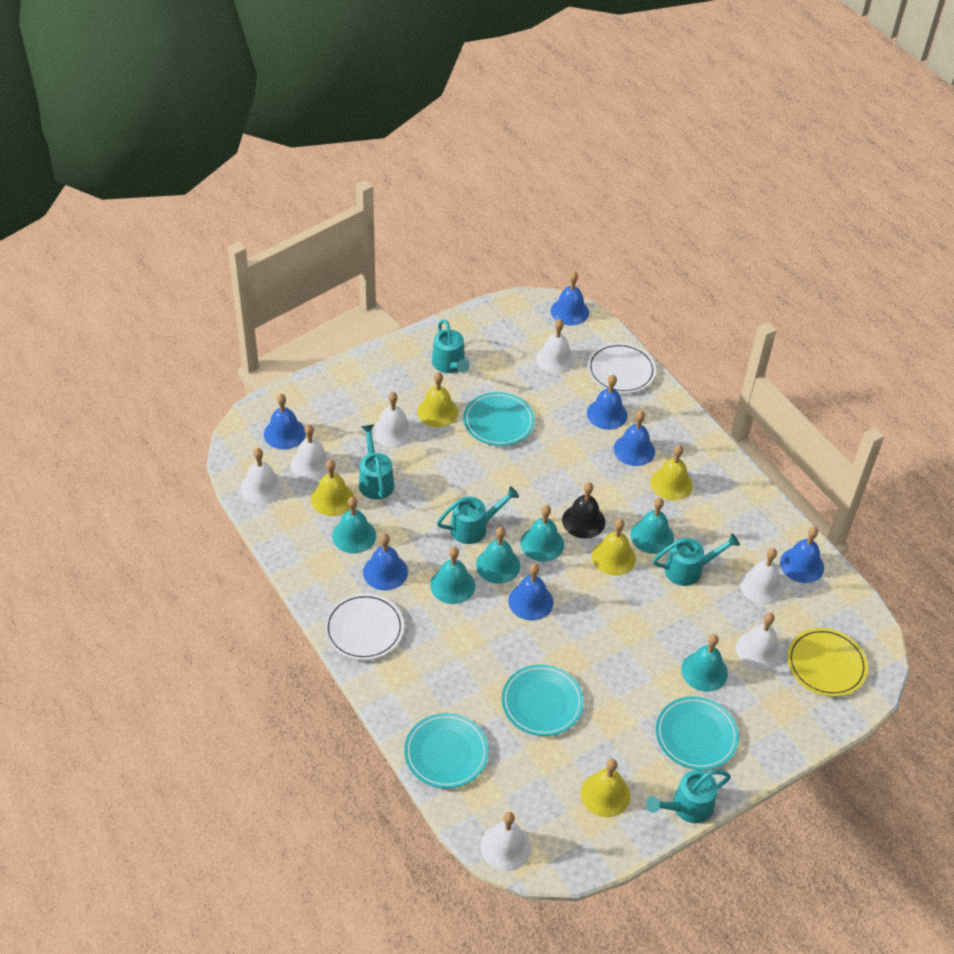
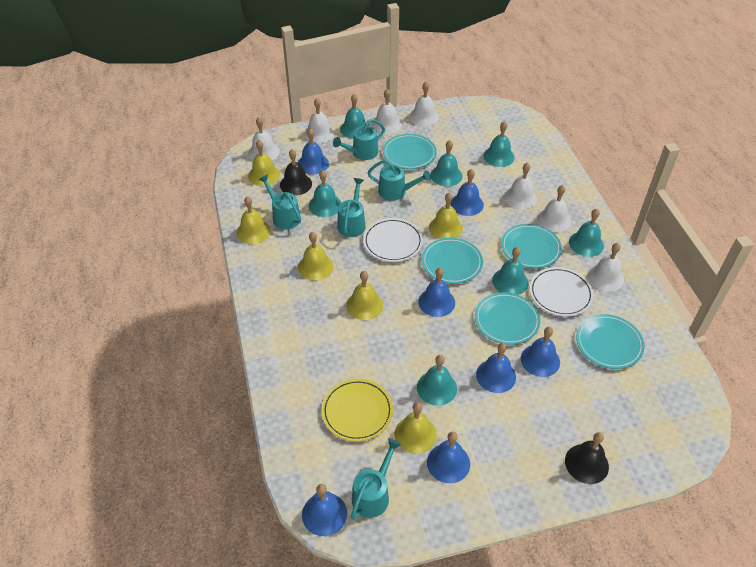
black bell: 1 -> 2
turquoise bell: 6 -> 7
turquoise plate: 4 -> 5
yellow bell: 5 -> 6

